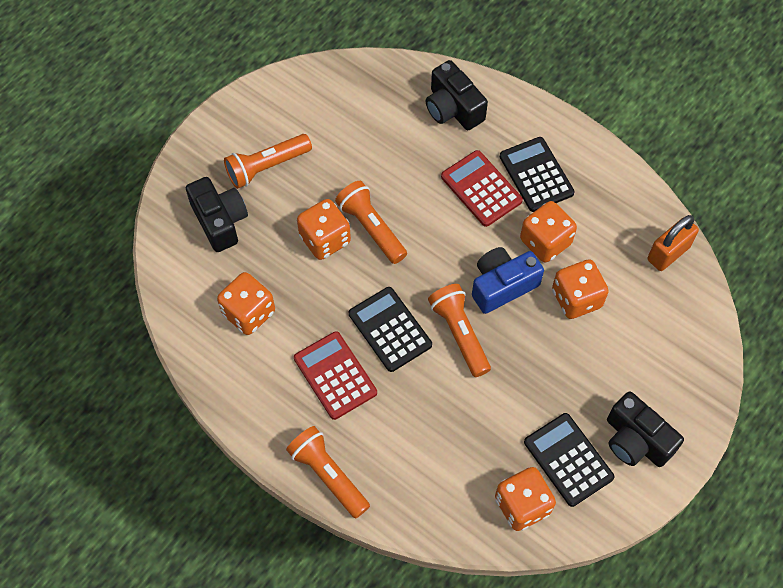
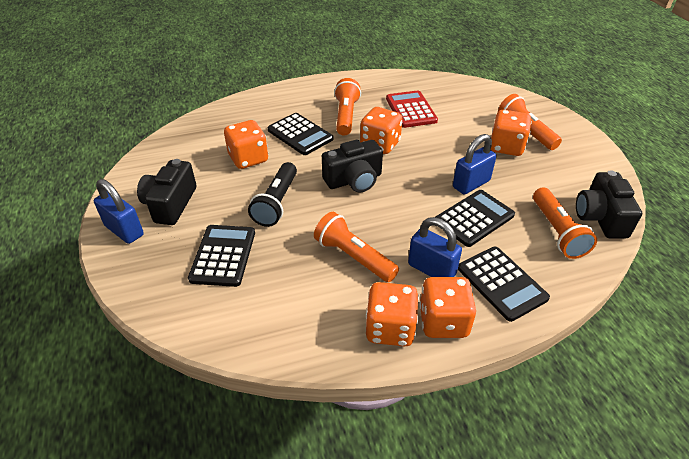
black calculator: 3 -> 4
black flashlight: 0 -> 1
blue camera: 1 -> 0
blue padlock: 0 -> 3
orange padlock: 1 -> 0
red calculator: 2 -> 1

